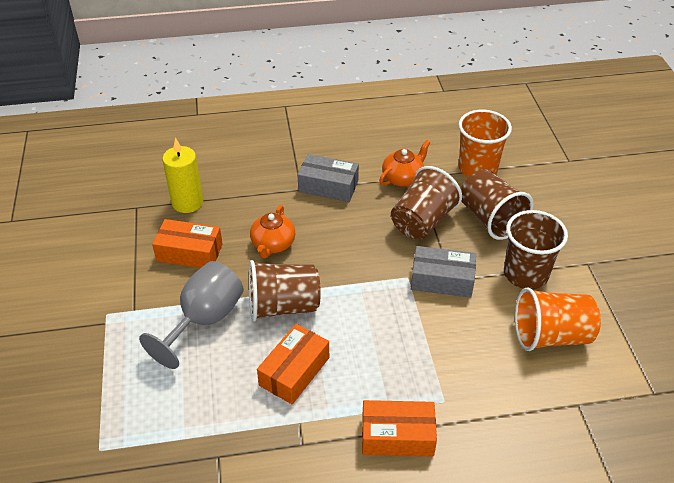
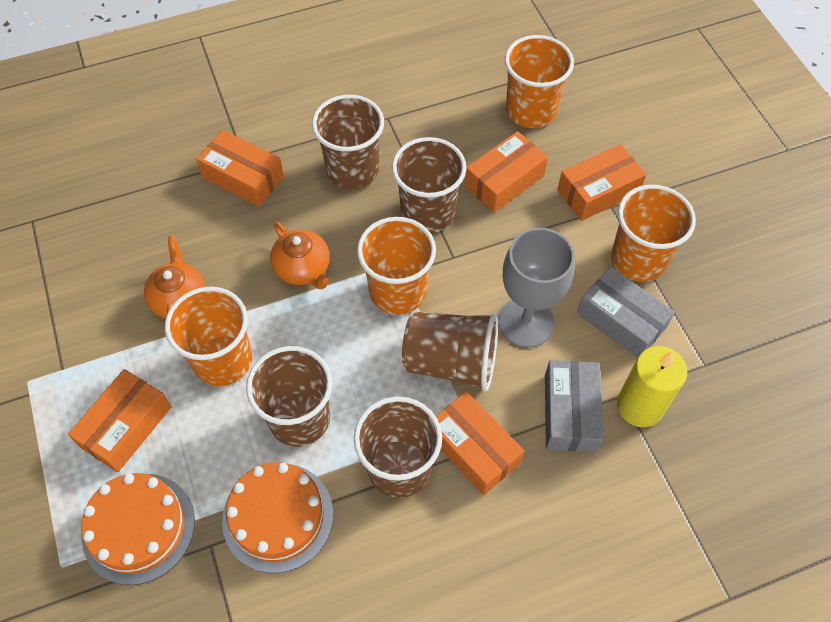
brown cup: 4 -> 5
orange box: 3 -> 5
orange cake: 0 -> 2
orange cup: 2 -> 4

